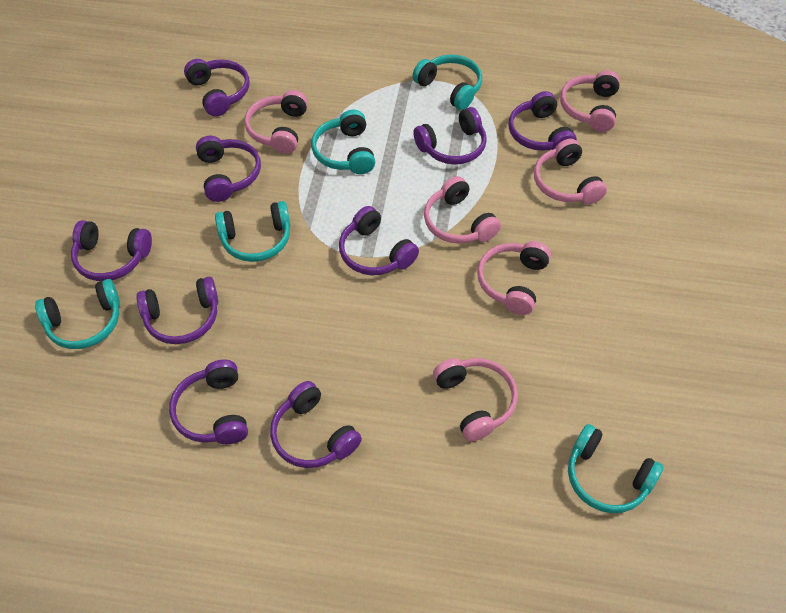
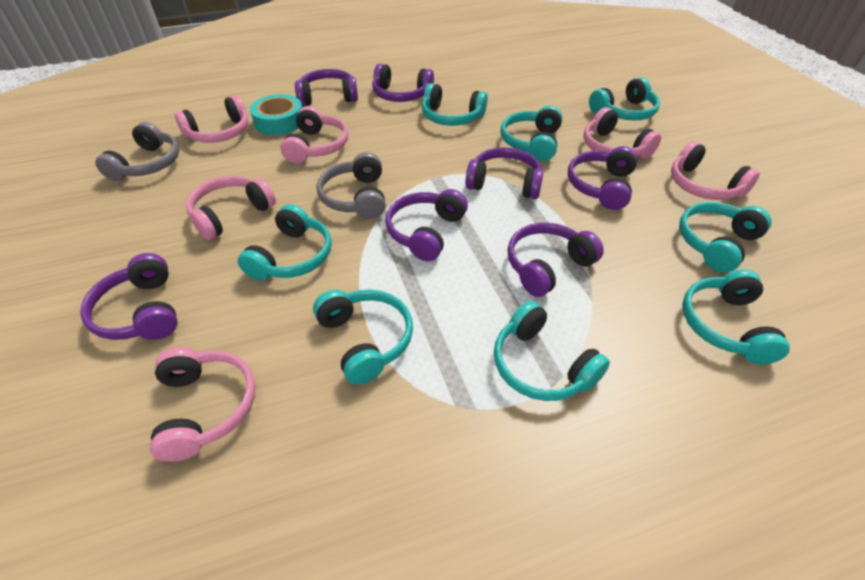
grey headphones: 0 -> 2
purple headphones: 9 -> 7
turquoise headphones: 5 -> 8
turquoise tape: 0 -> 1

